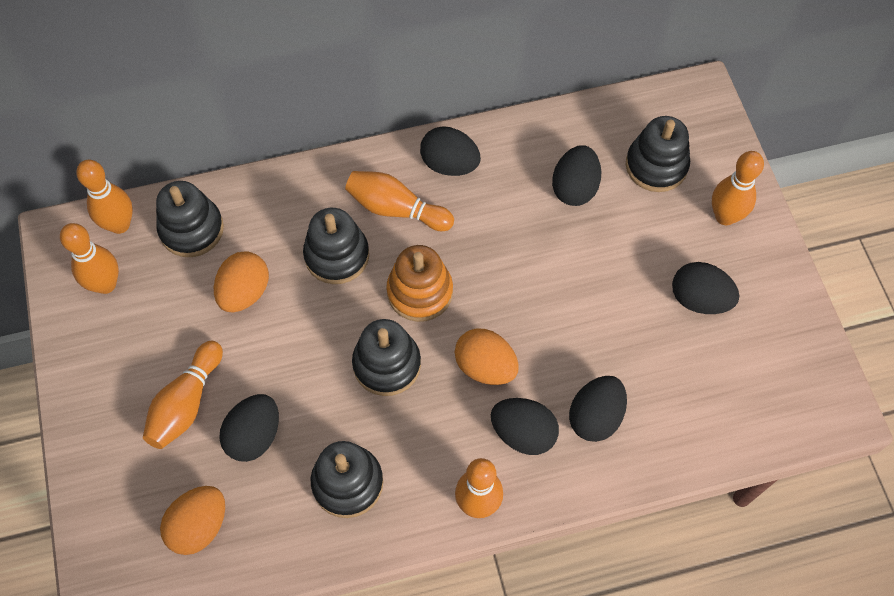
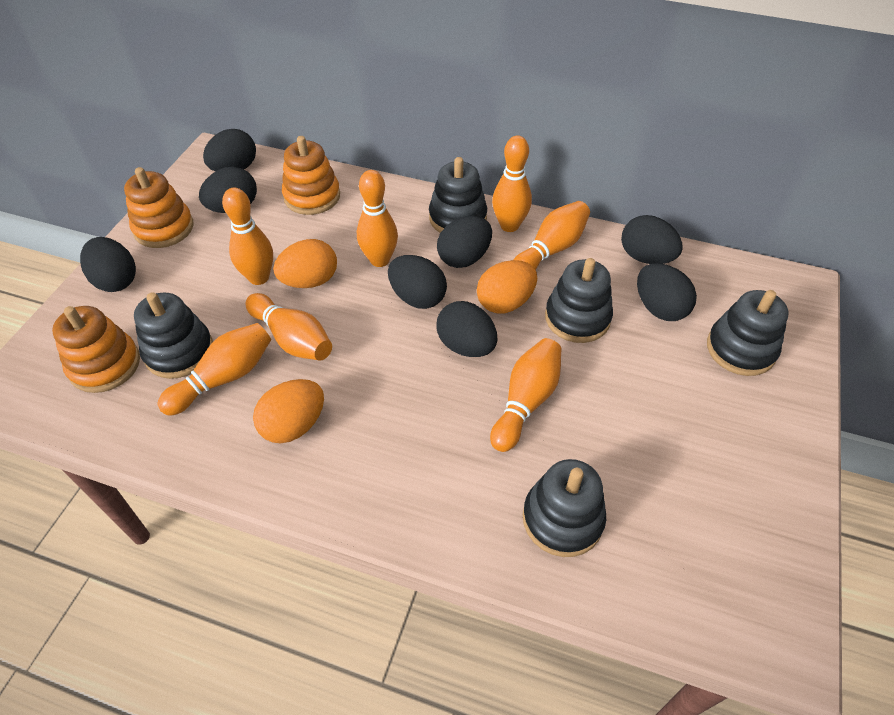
black egg: 6 -> 8
orange bowling pin: 6 -> 7
orange stacking toy: 1 -> 3

